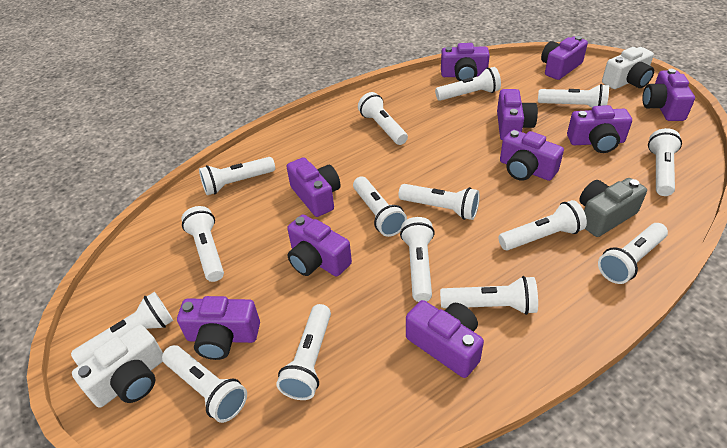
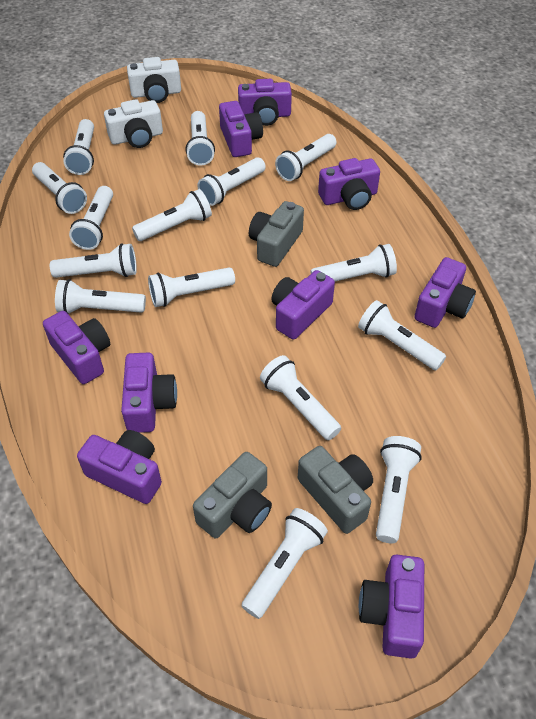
grey camera: 1 -> 3
purple camera: 10 -> 9

